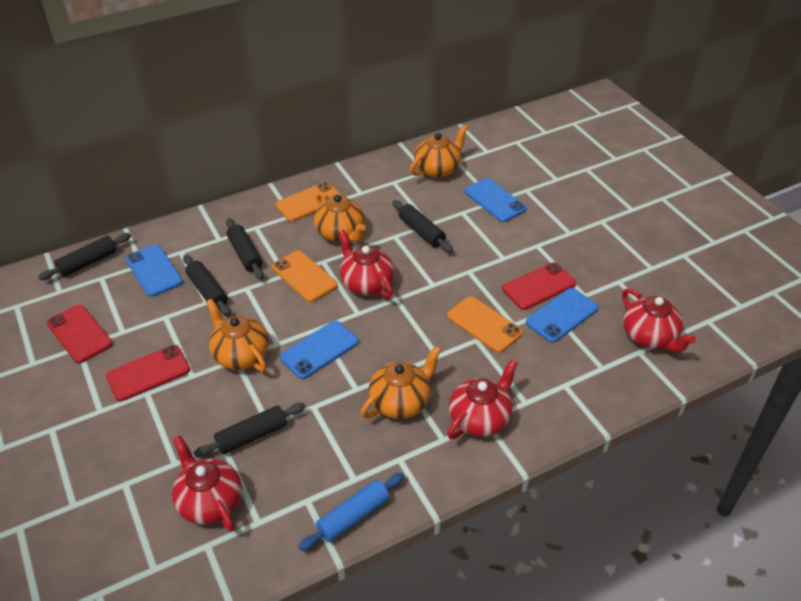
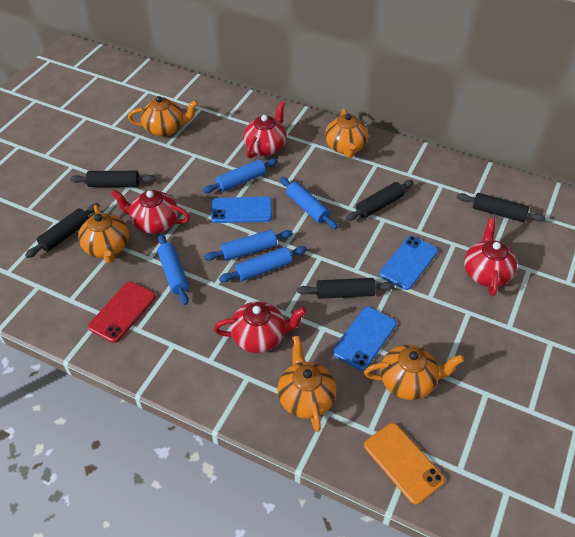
blue phone: 4 -> 3
blue rolling pin: 1 -> 5
orange phone: 3 -> 1
orange teapot: 4 -> 5
red phone: 3 -> 1

